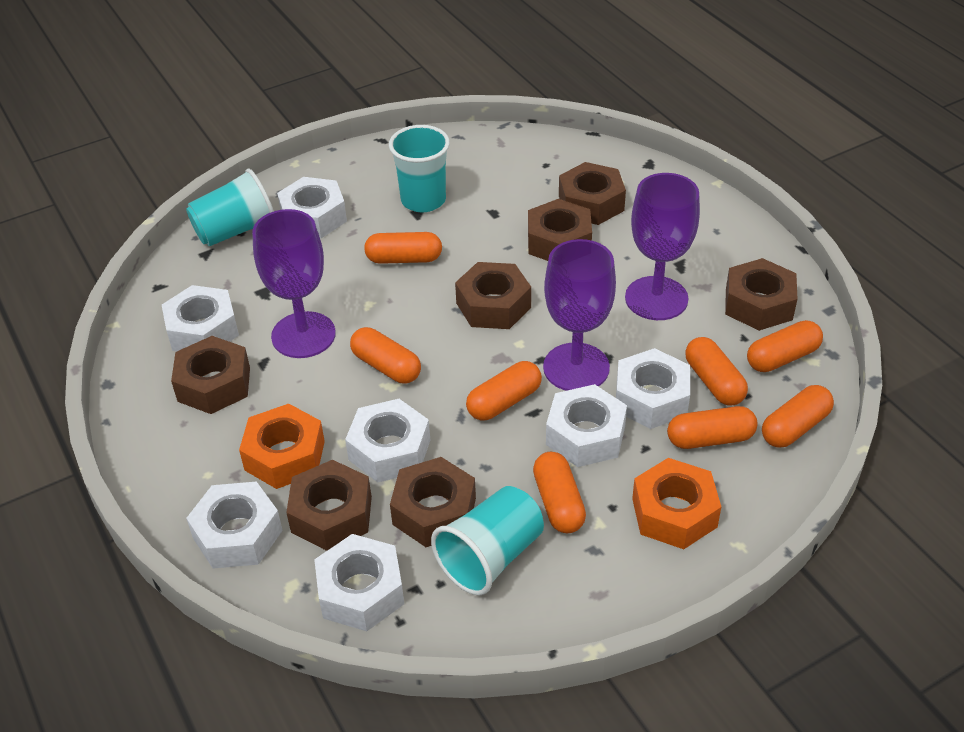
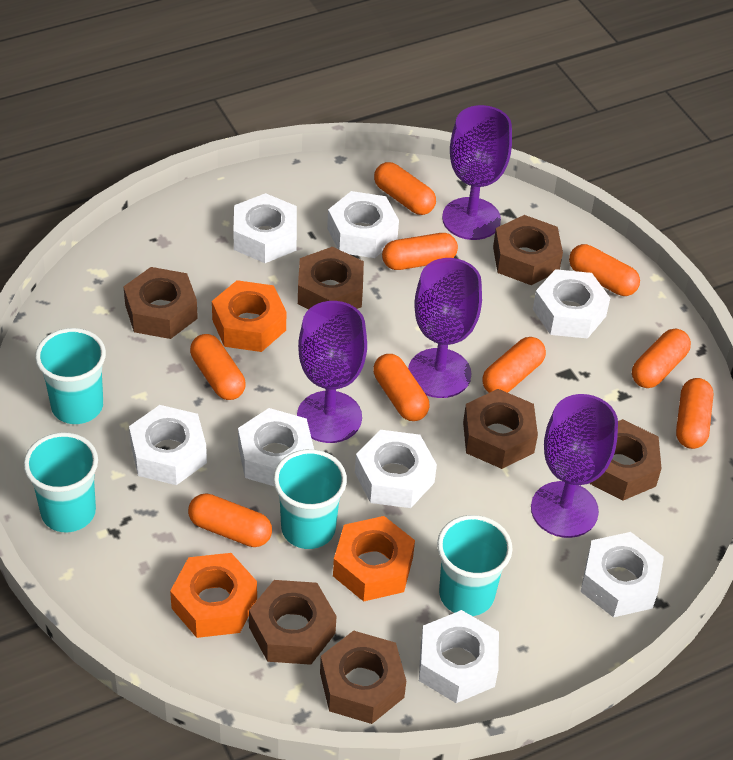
orange capsule: 8 -> 9
orange nut: 2 -> 3
purple goblet: 3 -> 4
turquoise cup: 3 -> 4
white nut: 7 -> 8

